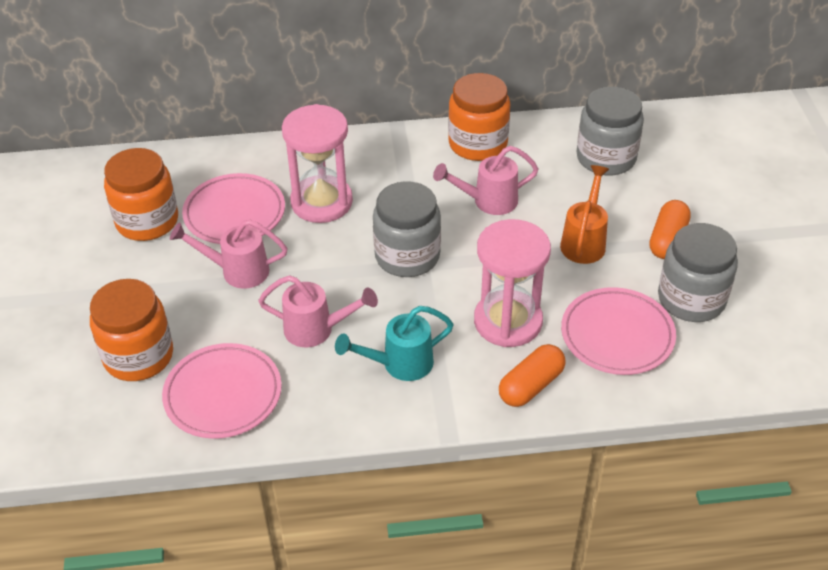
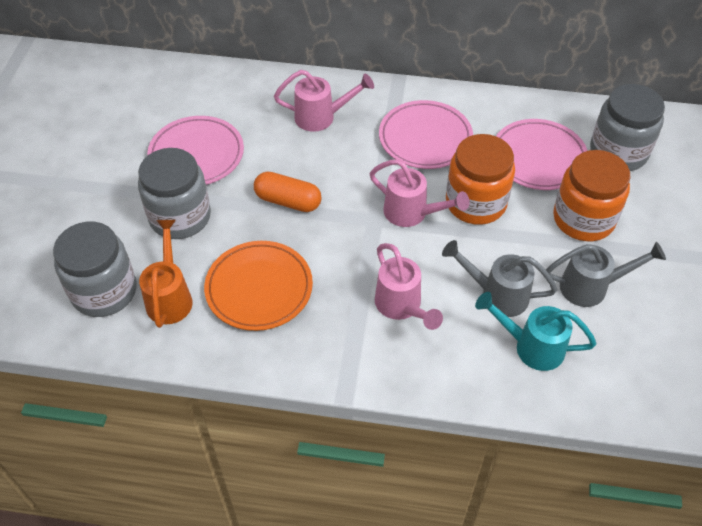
grey watering can: 0 -> 2
orange capsule: 2 -> 1
orange jar: 3 -> 2
orange plate: 0 -> 1
pink hourglass: 2 -> 0

